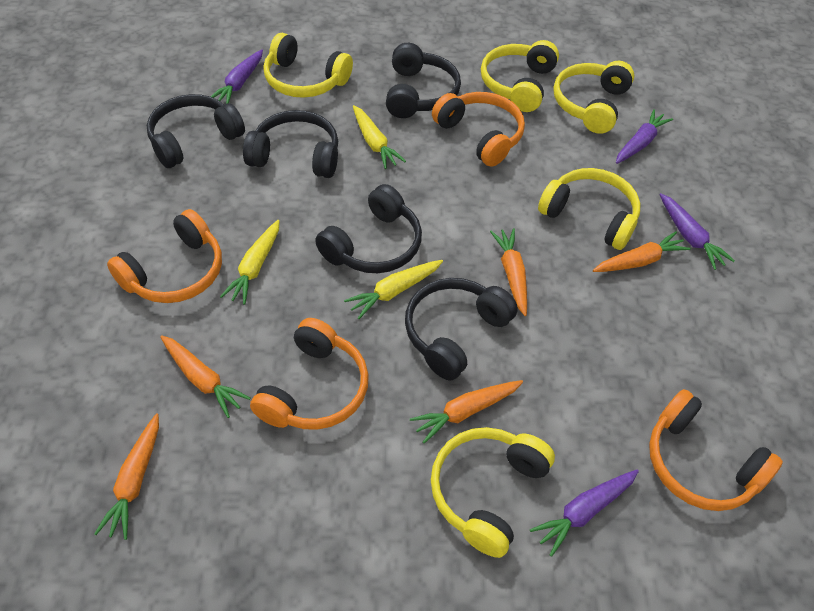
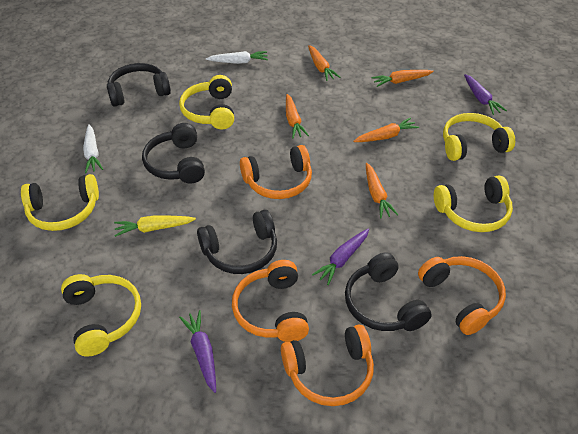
black headphones: 5 -> 4
purple carrot: 4 -> 3
white carrot: 0 -> 2
yellow carrot: 3 -> 1

